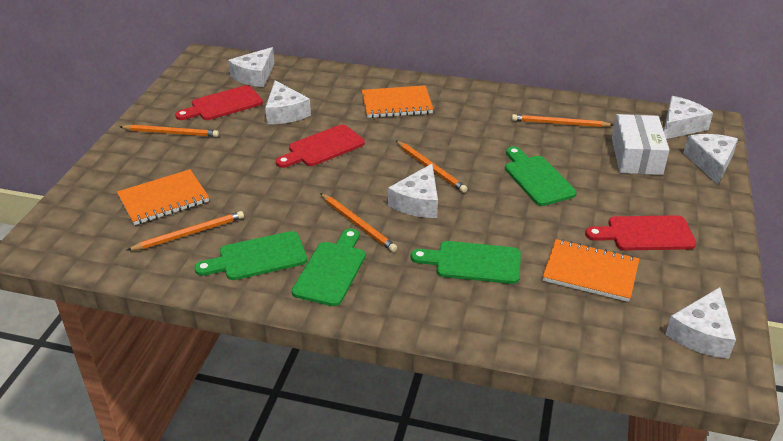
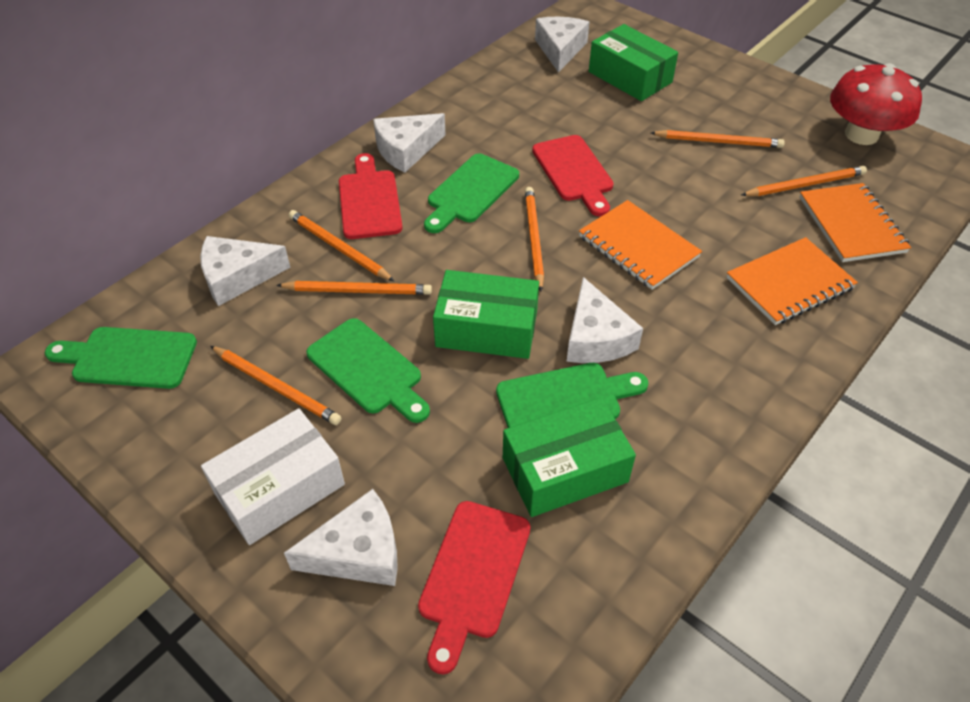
green box: 0 -> 3
orange pencil: 5 -> 6
red mushroom: 0 -> 1
white cheese: 6 -> 5

